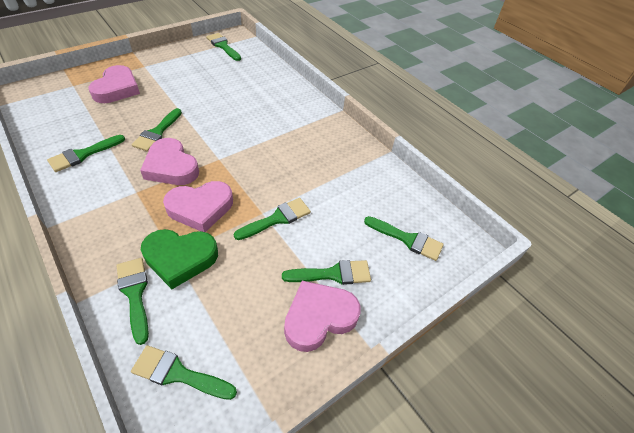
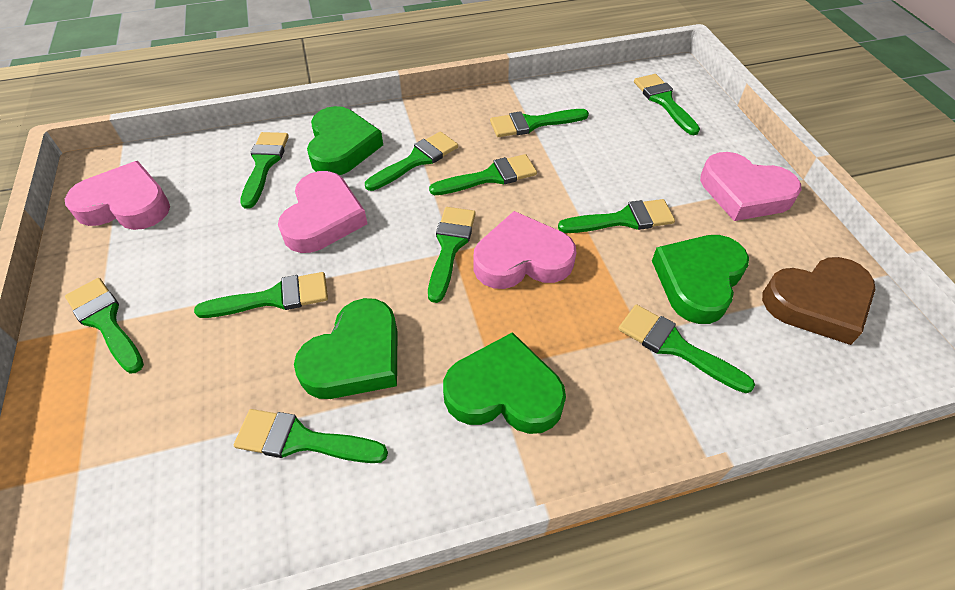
brown heart: 0 -> 1
green brush: 8 -> 11
green heart: 1 -> 4

